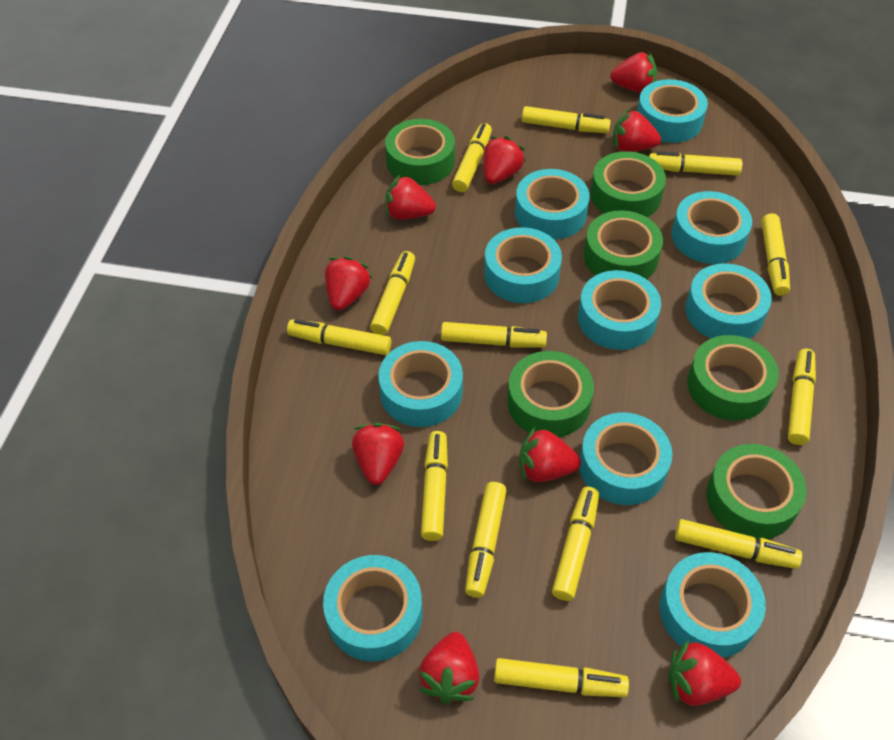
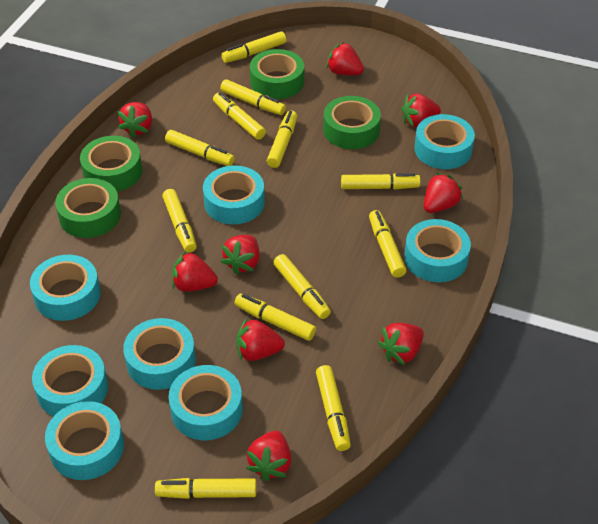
green tape: 6 -> 4
turquoise tape: 10 -> 8
yellow marker: 13 -> 12

